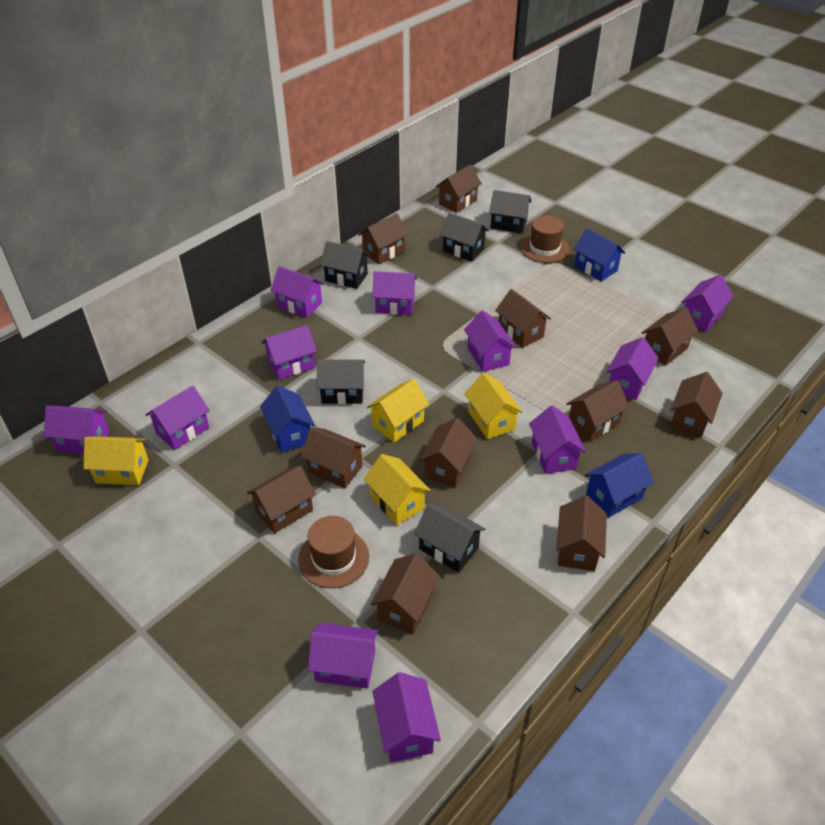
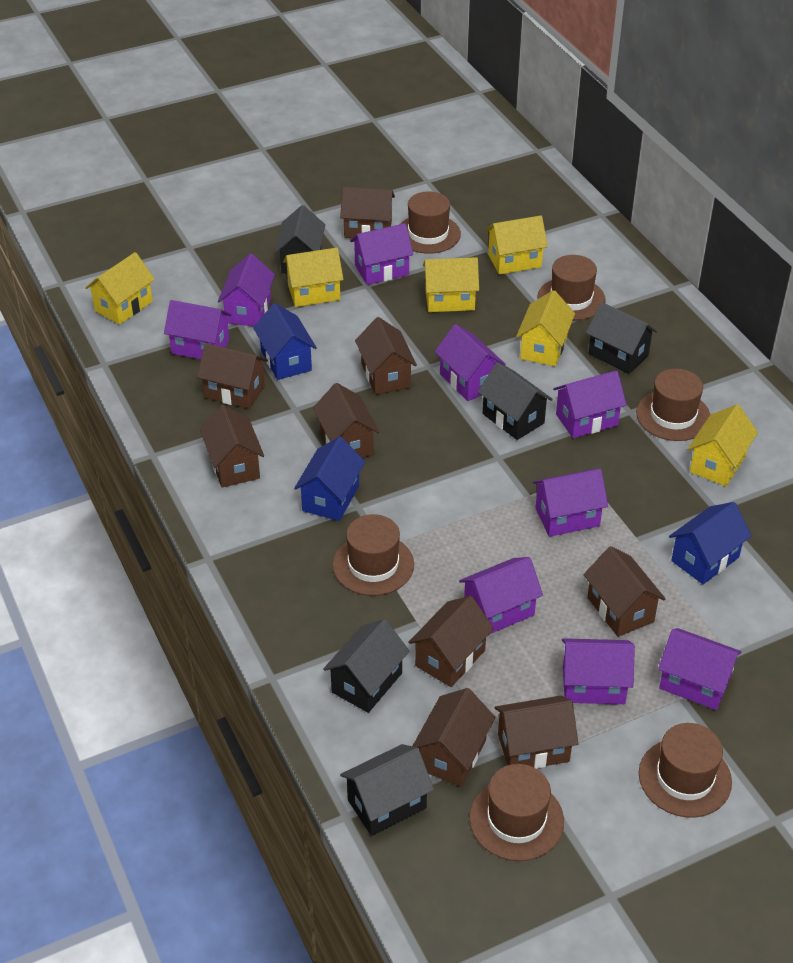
brown hat: 2 -> 6
brown house: 11 -> 9
purple house: 11 -> 9
yellow house: 4 -> 6

